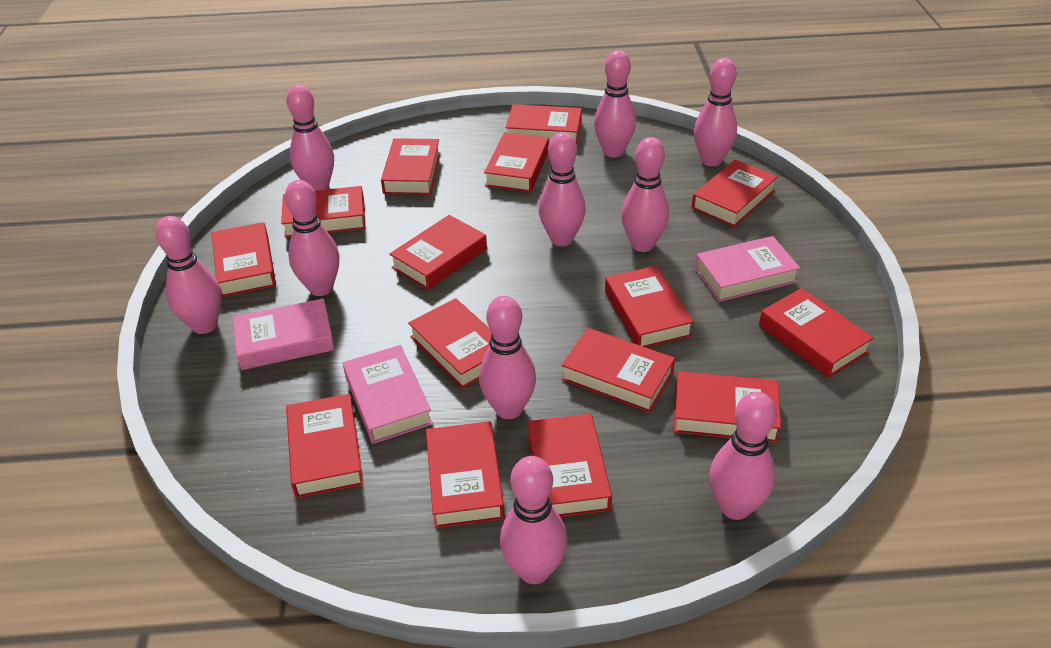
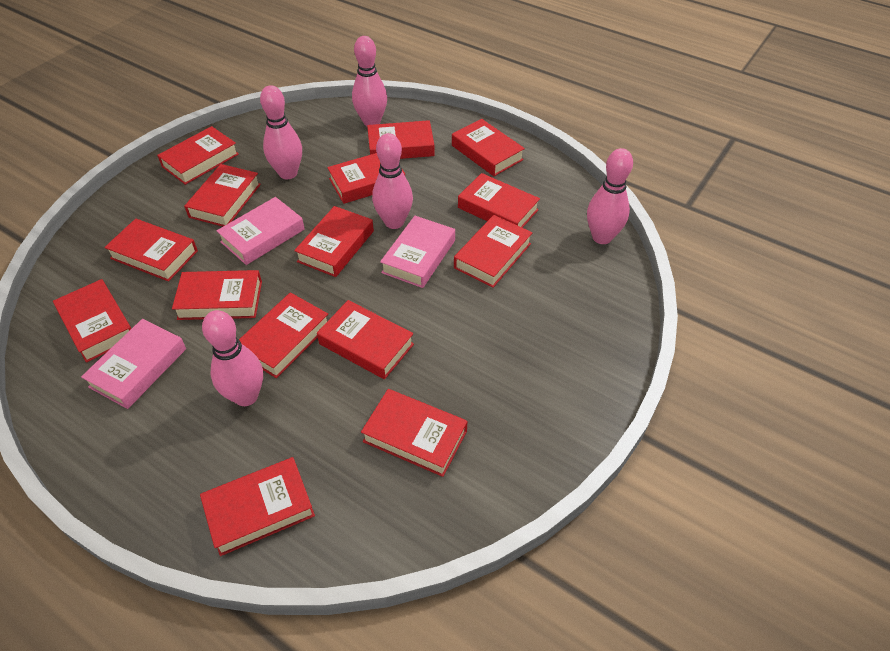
pink bowling pin: 10 -> 5

